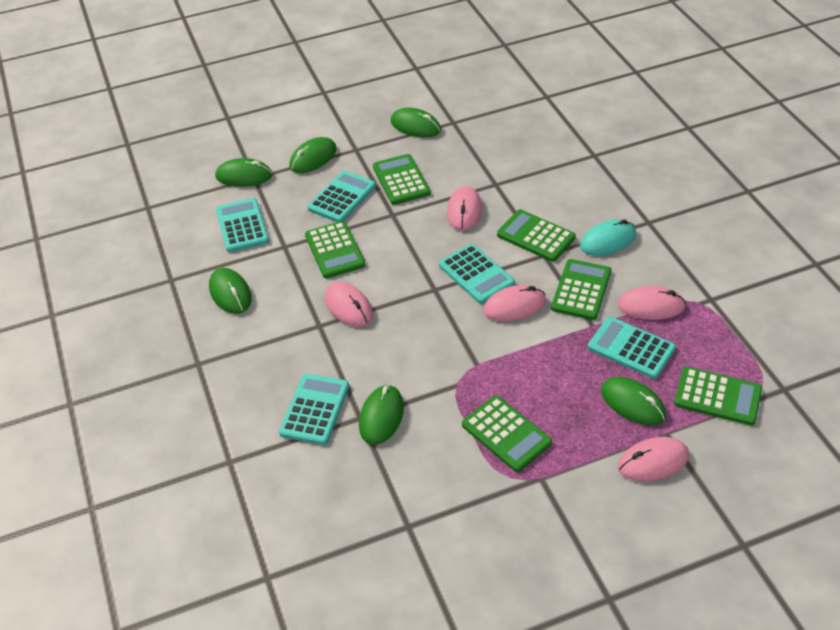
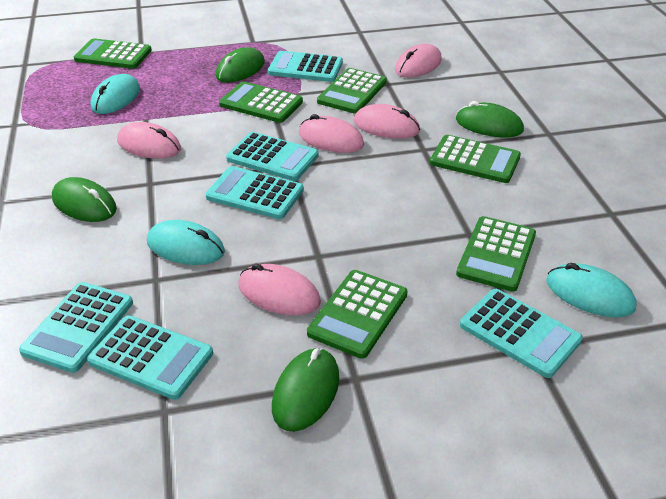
green mouse: 6 -> 4
turquoise calculator: 5 -> 6
turquoise mouse: 1 -> 3

